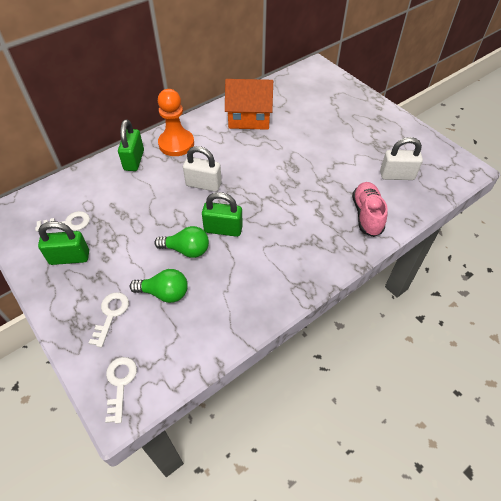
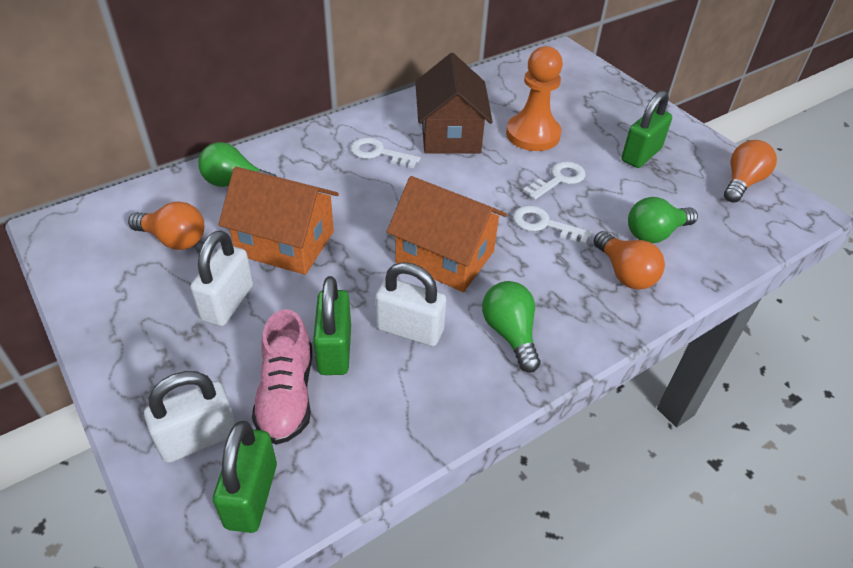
brown house: 0 -> 1
green light bulb: 2 -> 3
orange house: 1 -> 2
orange light bulb: 0 -> 3
white padlock: 2 -> 3

